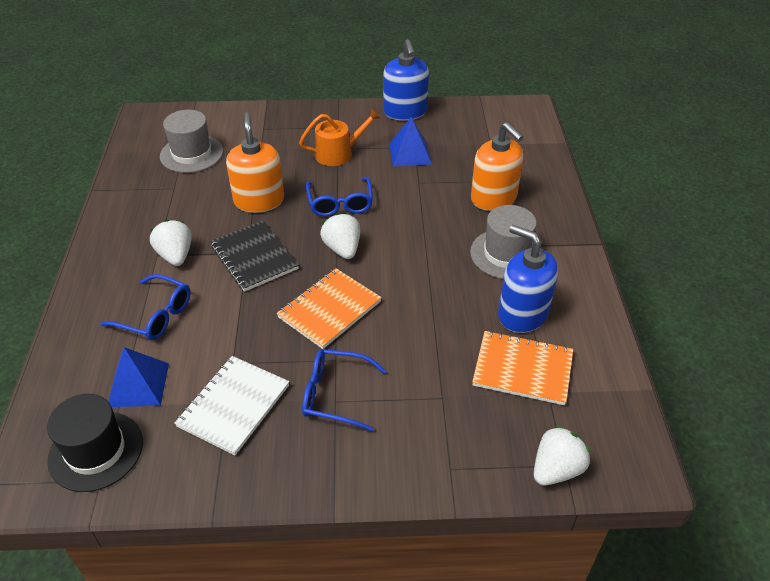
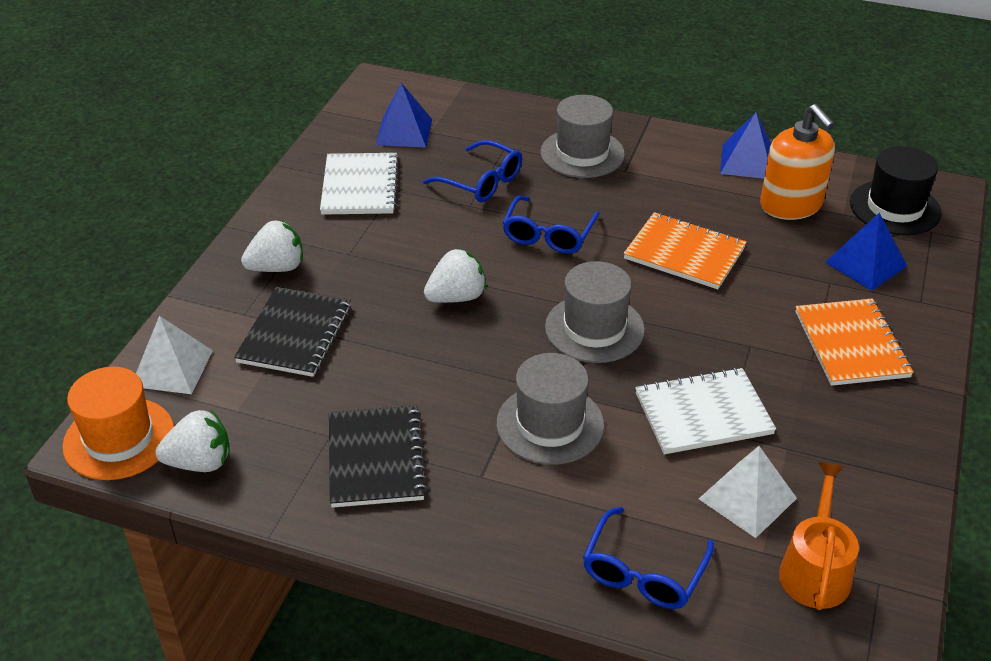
black notebook: 1 -> 2
blue pyramid: 2 -> 3
blue soap dispenser: 2 -> 0
grey hat: 2 -> 3
orange hat: 0 -> 1
orange soap dispenser: 2 -> 1
white notebook: 1 -> 2
white pyramid: 0 -> 2

